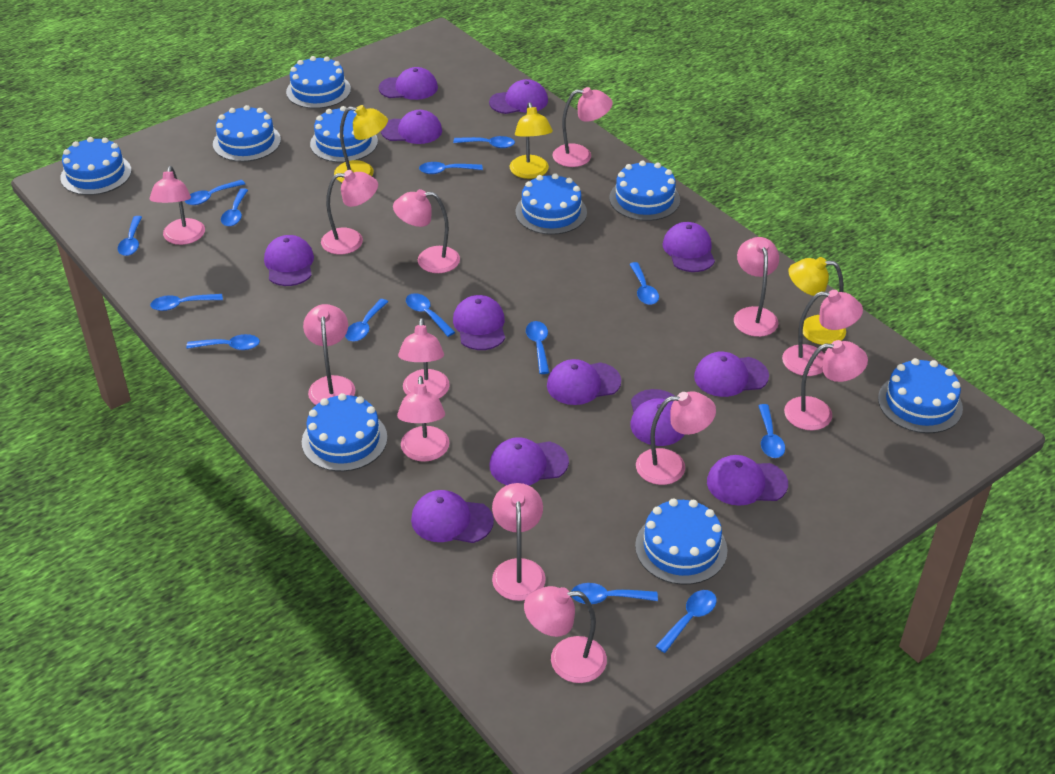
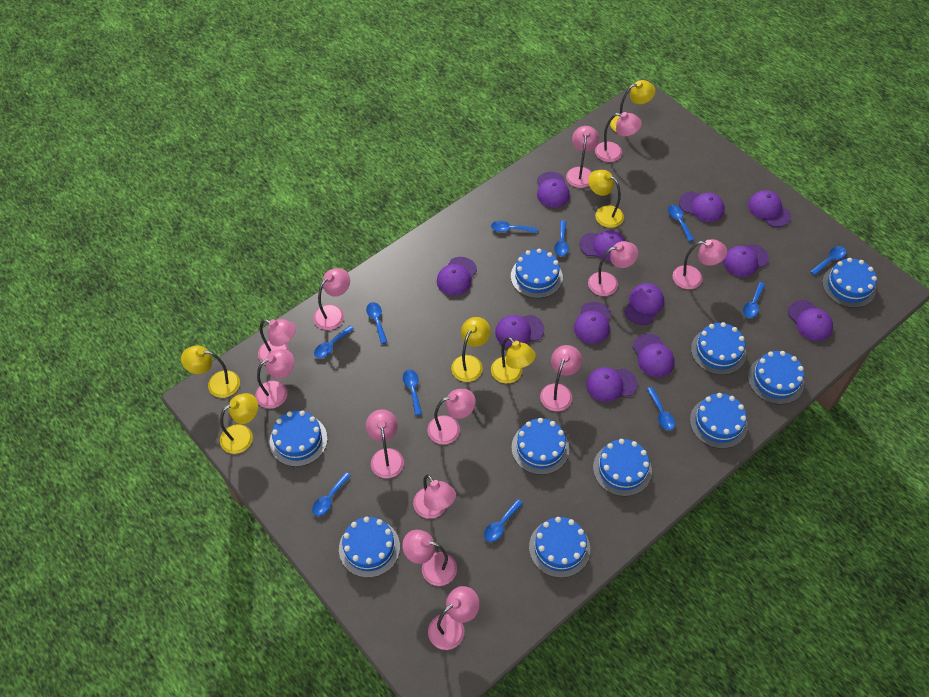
blue cake: 9 -> 10
blue spoon: 14 -> 11
yellow lamp: 3 -> 6

